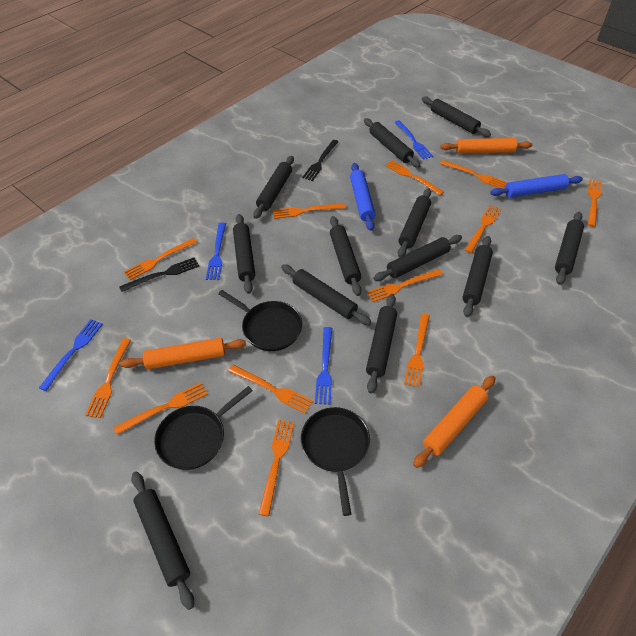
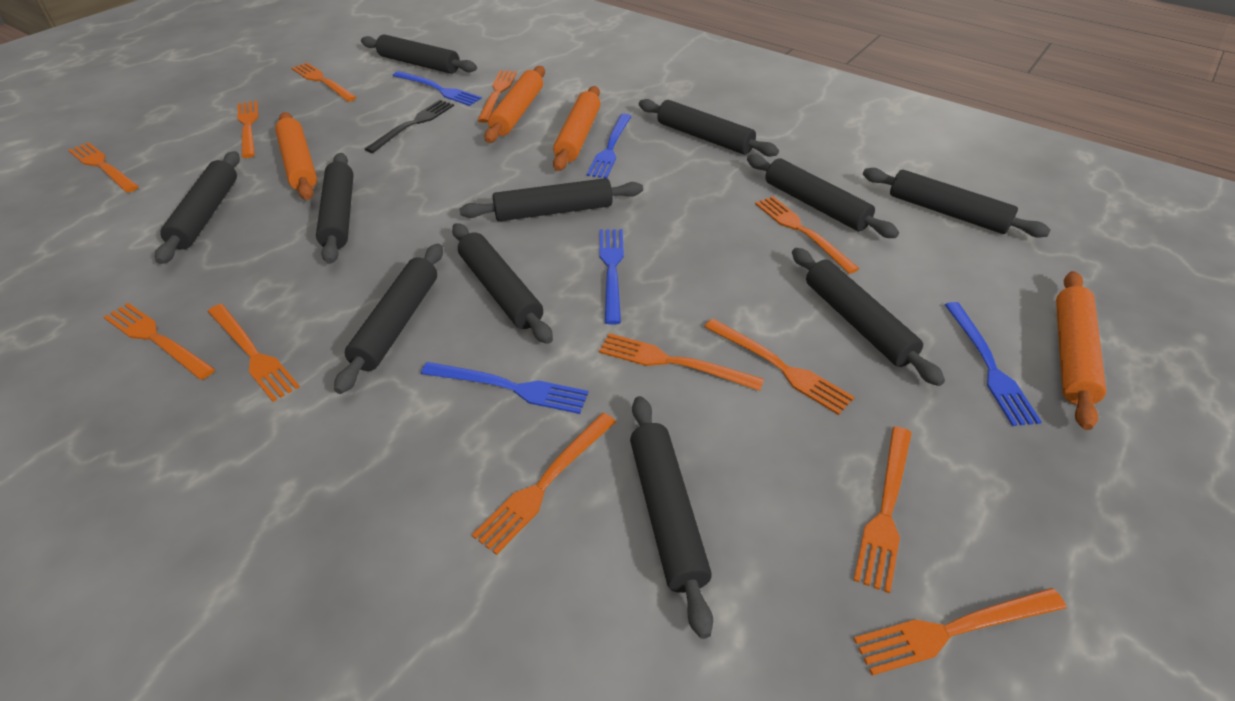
black fork: 2 -> 1
black pan: 3 -> 0
black rolling pin: 12 -> 11
blue fork: 4 -> 5
blue rolling pin: 2 -> 0
orange rolling pin: 3 -> 4

